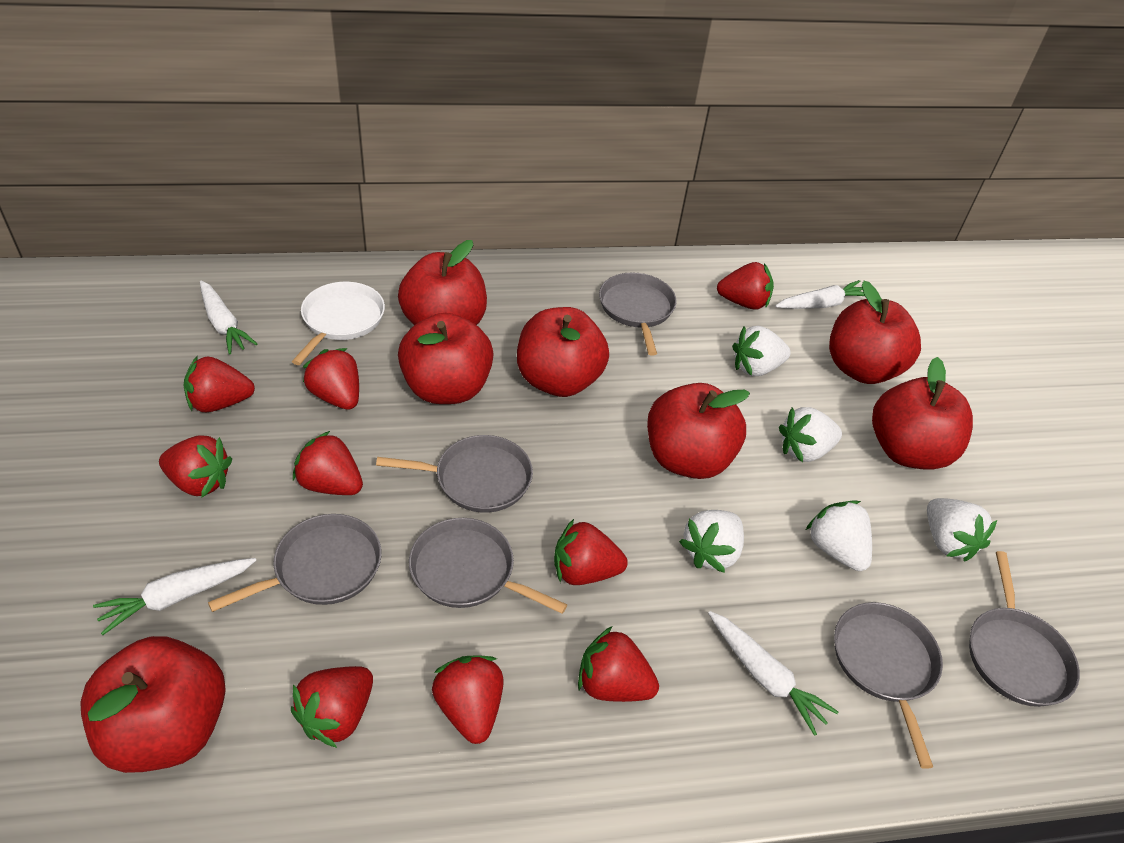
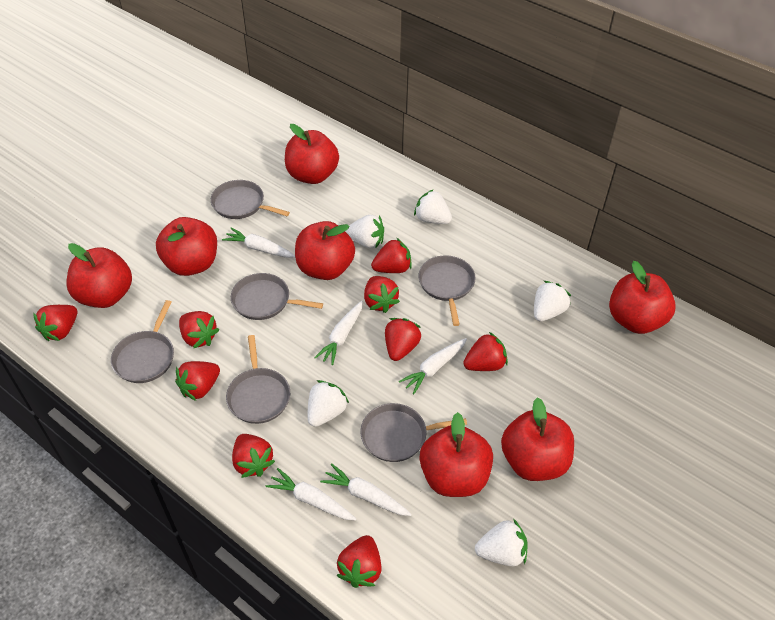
white carrot: 4 -> 5
white pan: 1 -> 0

